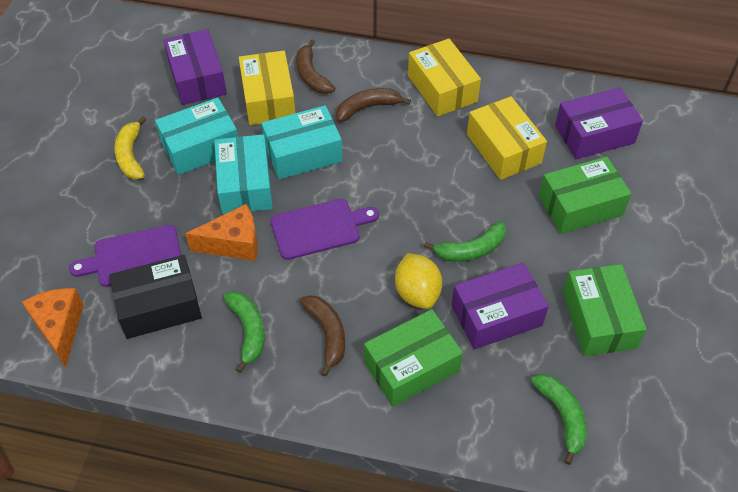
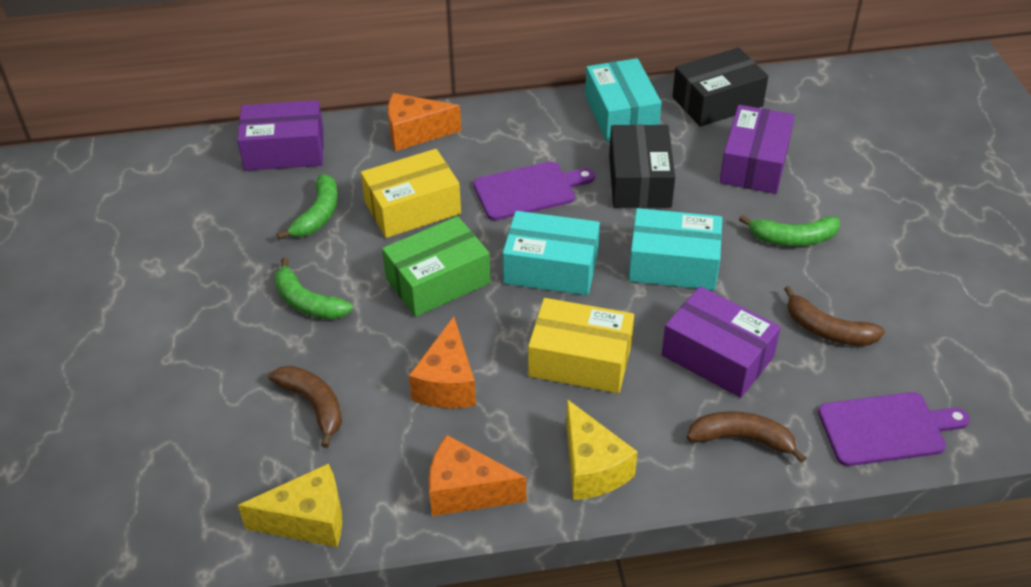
black box: 1 -> 2
green box: 3 -> 1
orange cheese: 2 -> 3
yellow banana: 1 -> 0
yellow box: 3 -> 2
yellow cheese: 0 -> 2
yellow lemon: 1 -> 0

